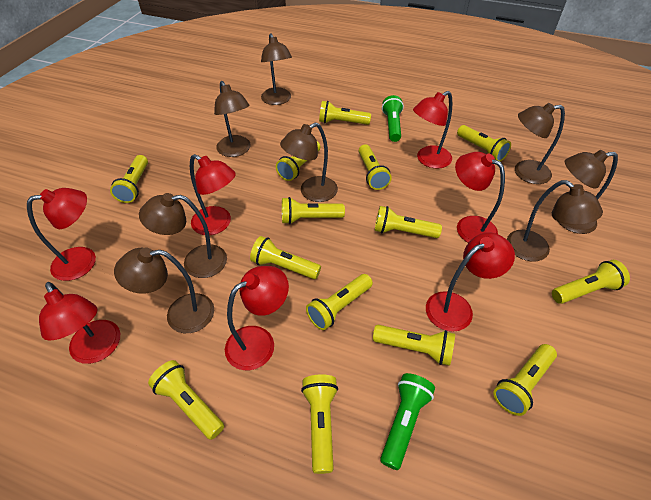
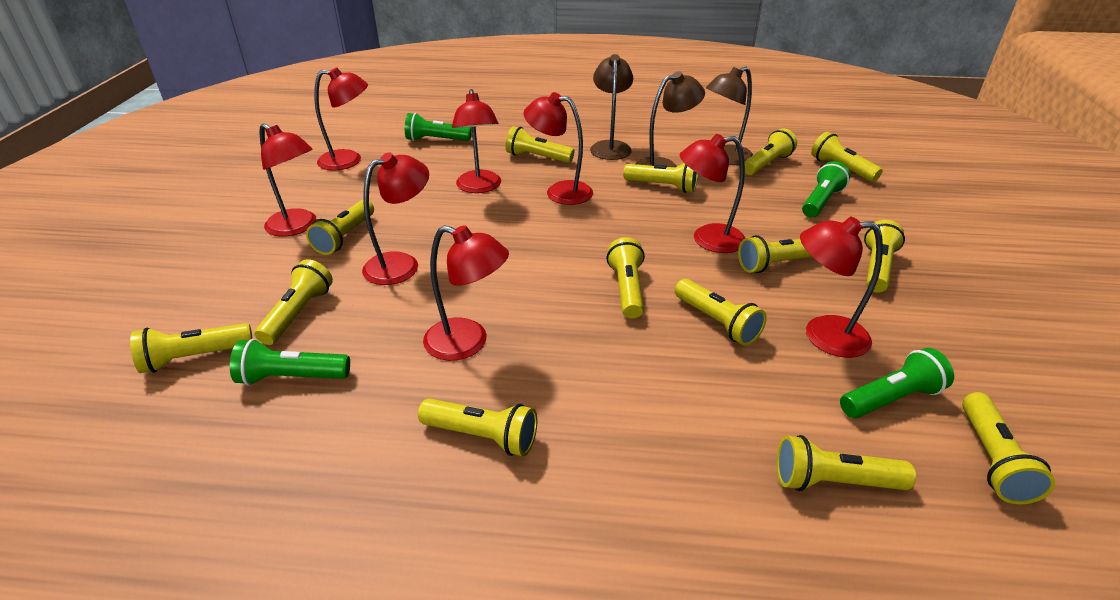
brown lamp: 8 -> 3
green flashlight: 2 -> 4
red lamp: 7 -> 8

